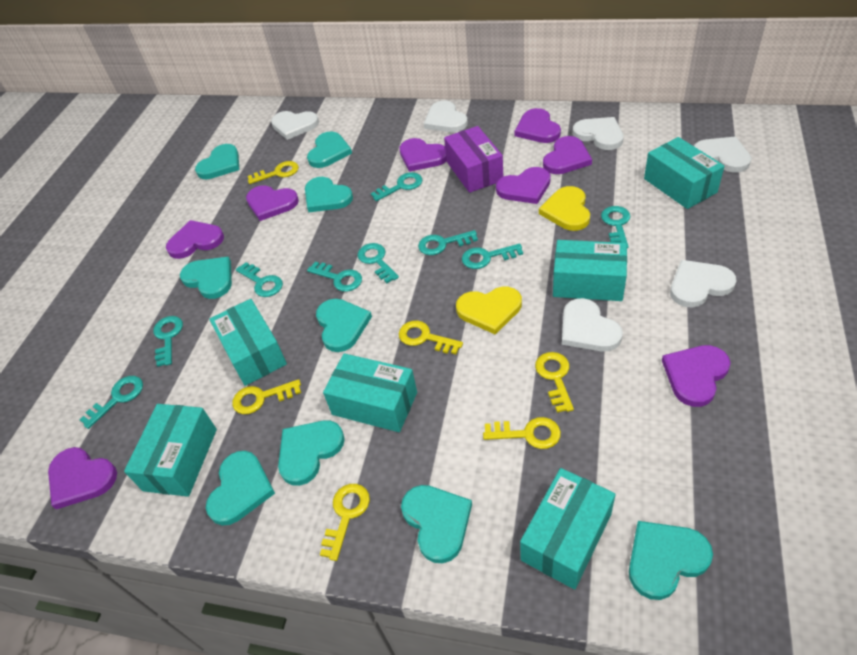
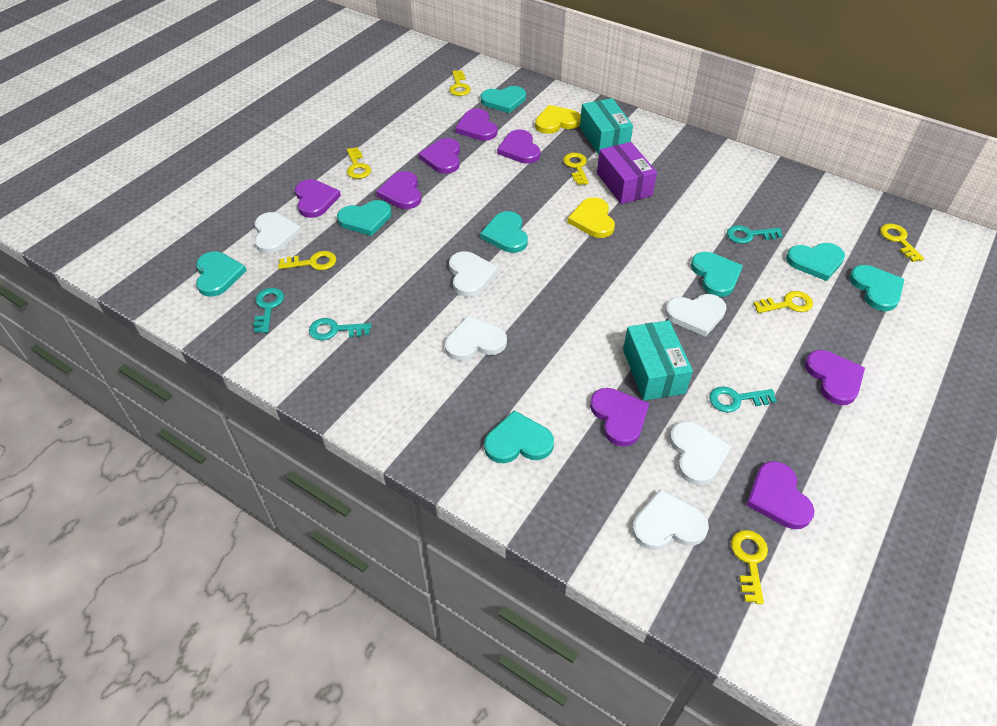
turquoise box: 6 -> 2
turquoise heart: 9 -> 8
turquoise key: 9 -> 4
yellow key: 6 -> 7

